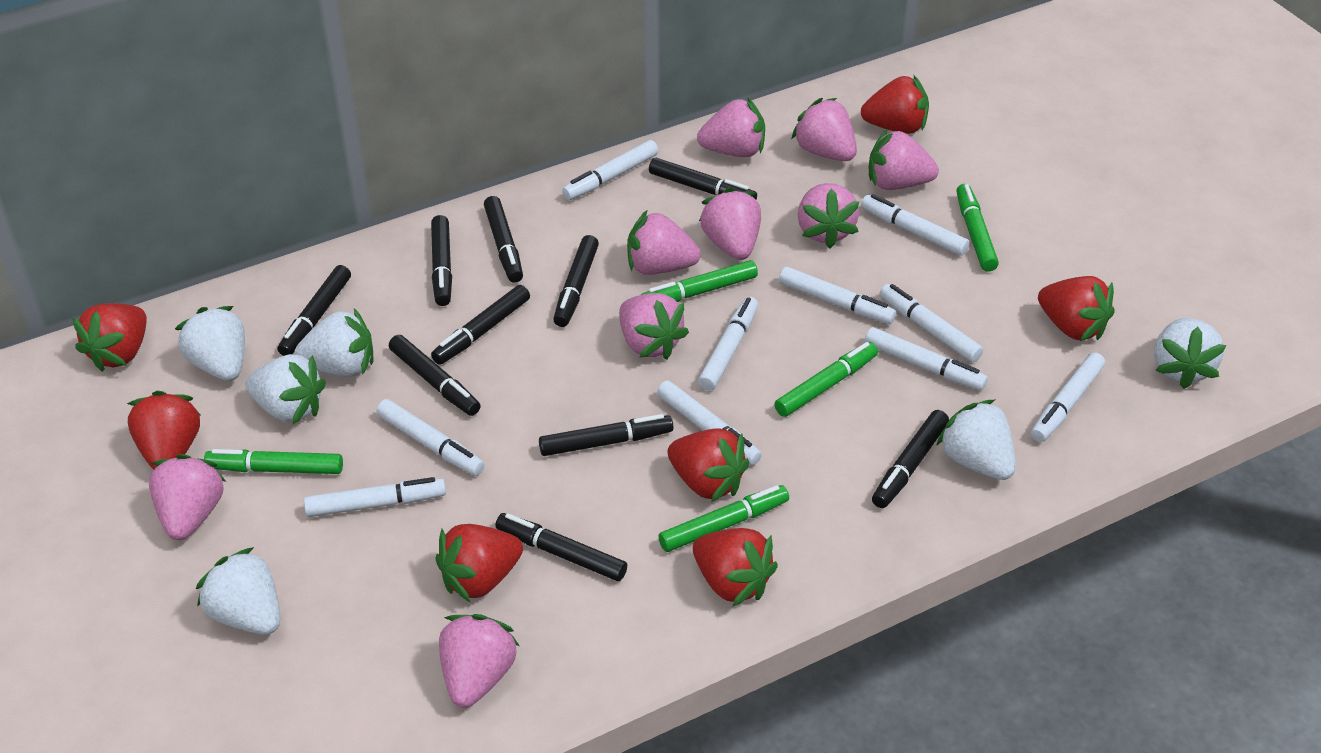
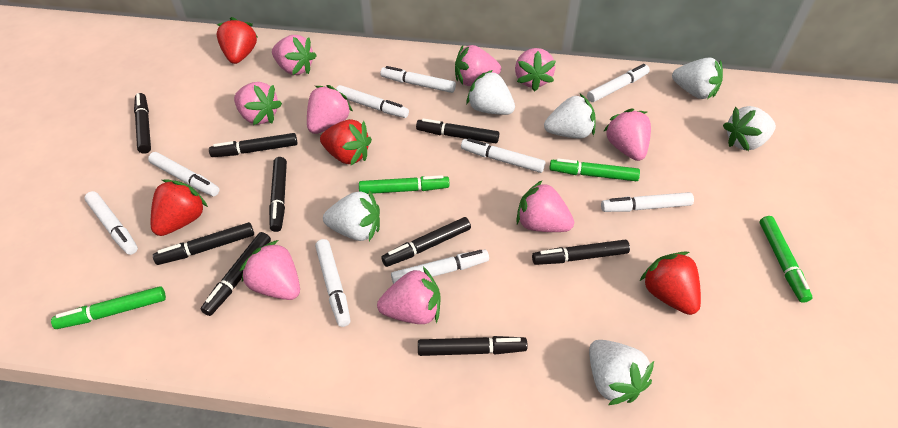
black marker: 10 -> 9
green marker: 5 -> 4
red strawberry: 7 -> 4
white marker: 10 -> 9

